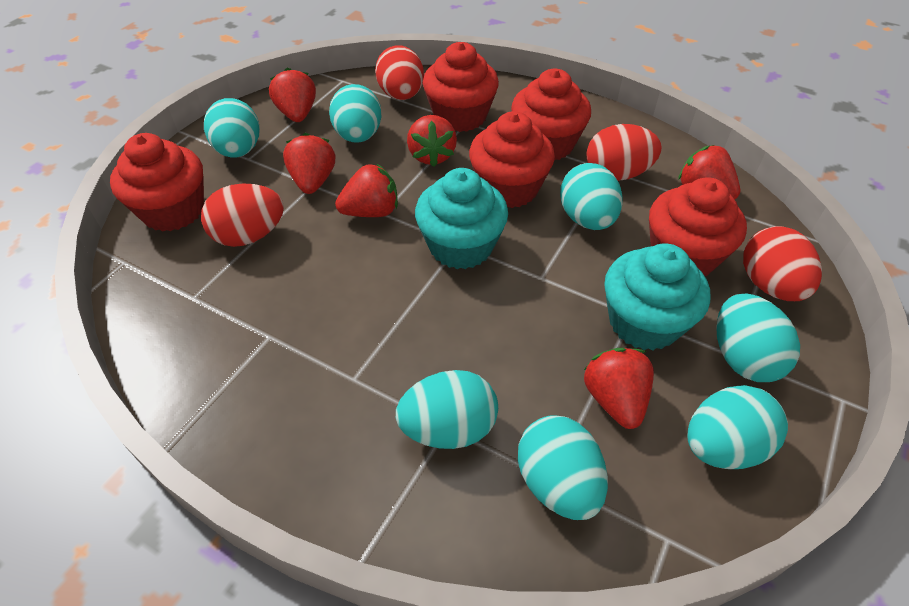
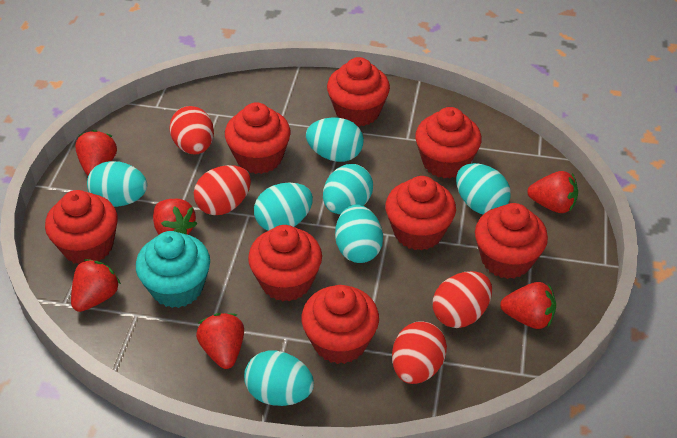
red cupcake: 5 -> 8
turquoise cupcake: 2 -> 1

